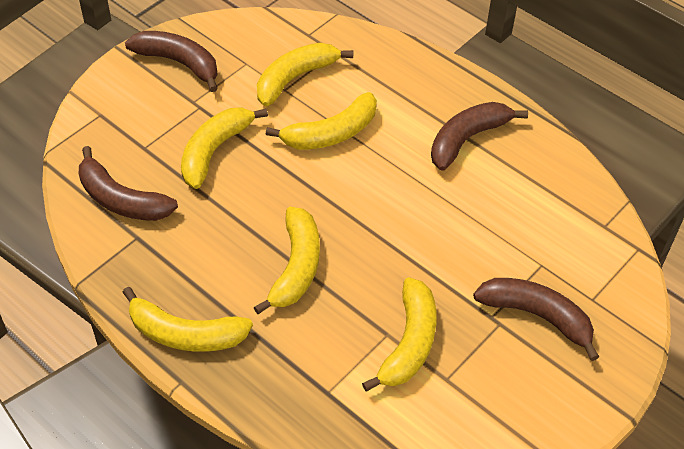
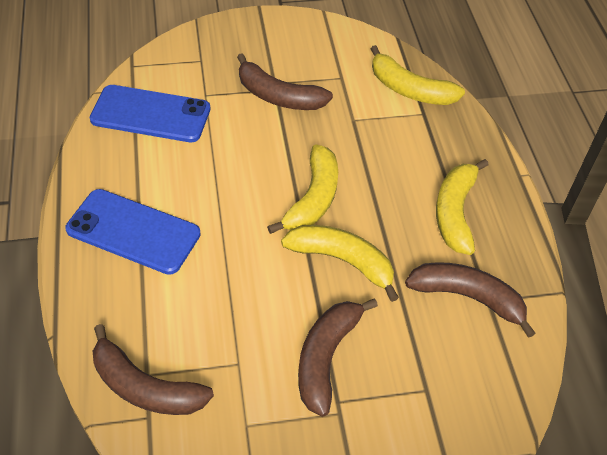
blue phone: 0 -> 2
yellow banana: 6 -> 4

